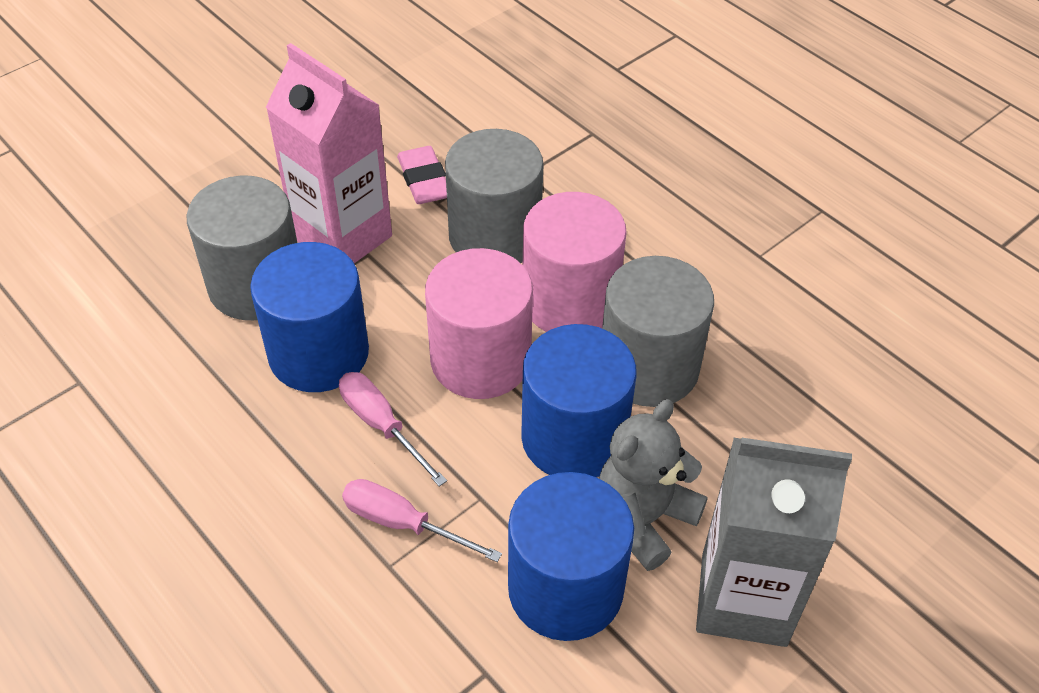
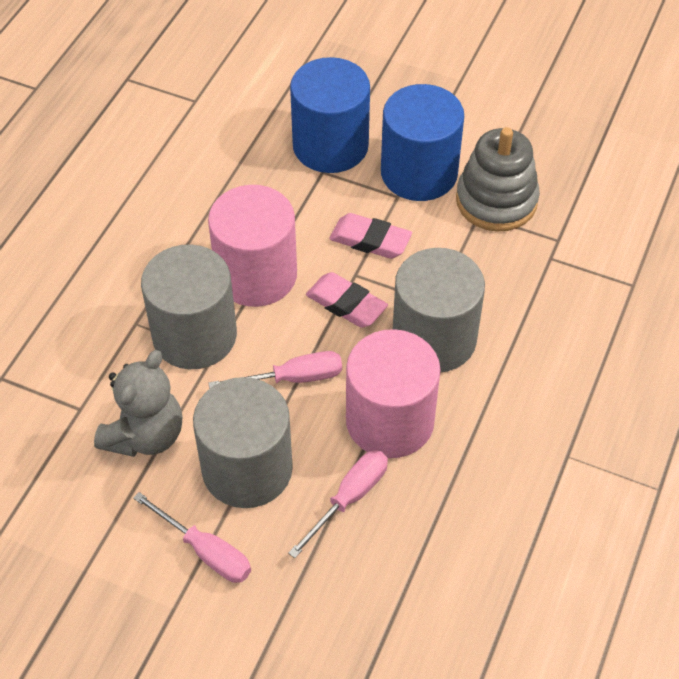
blue cylinder: 3 -> 2
grey carton: 1 -> 0
grey stacking toy: 0 -> 1
pink carton: 1 -> 0
pink eraser: 1 -> 2
pink screwdriver: 2 -> 3

